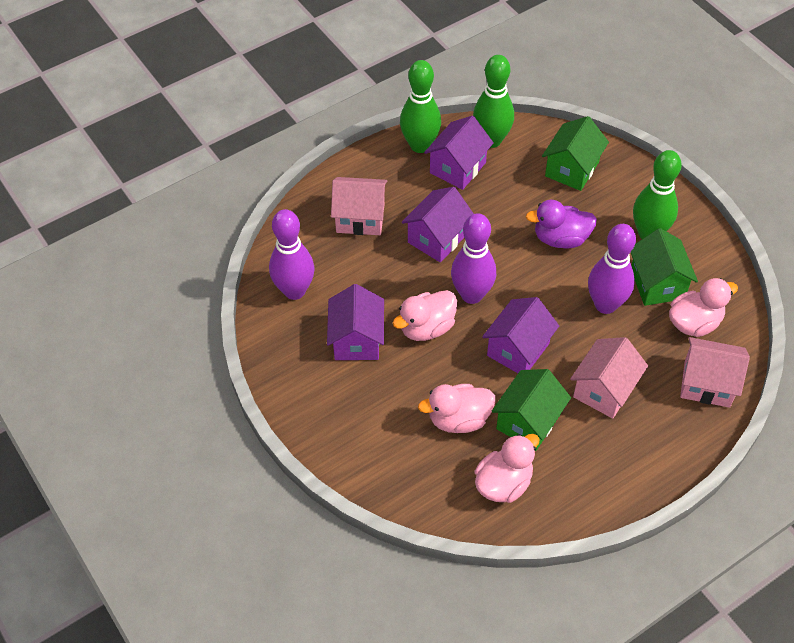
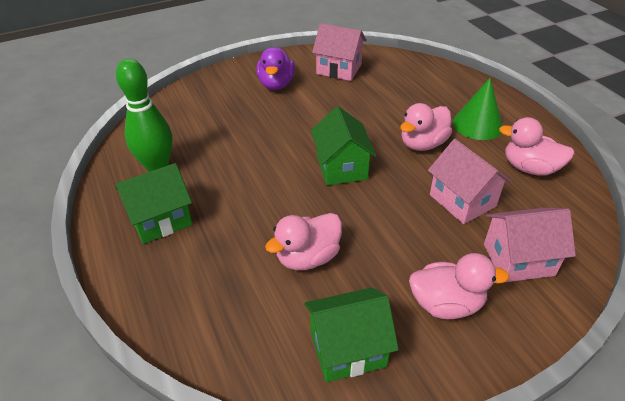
green bowling pin: 3 -> 1
green cone: 0 -> 1
purple bowling pin: 3 -> 0
purple house: 4 -> 0

